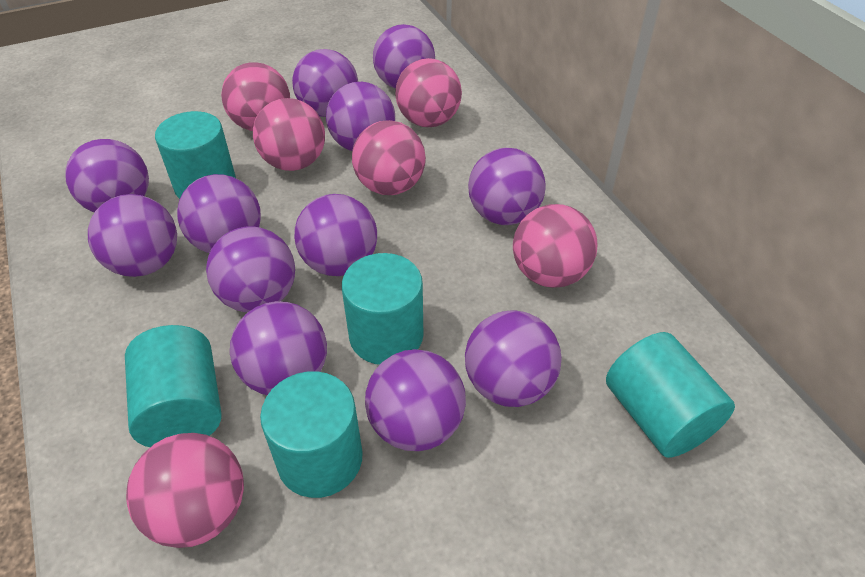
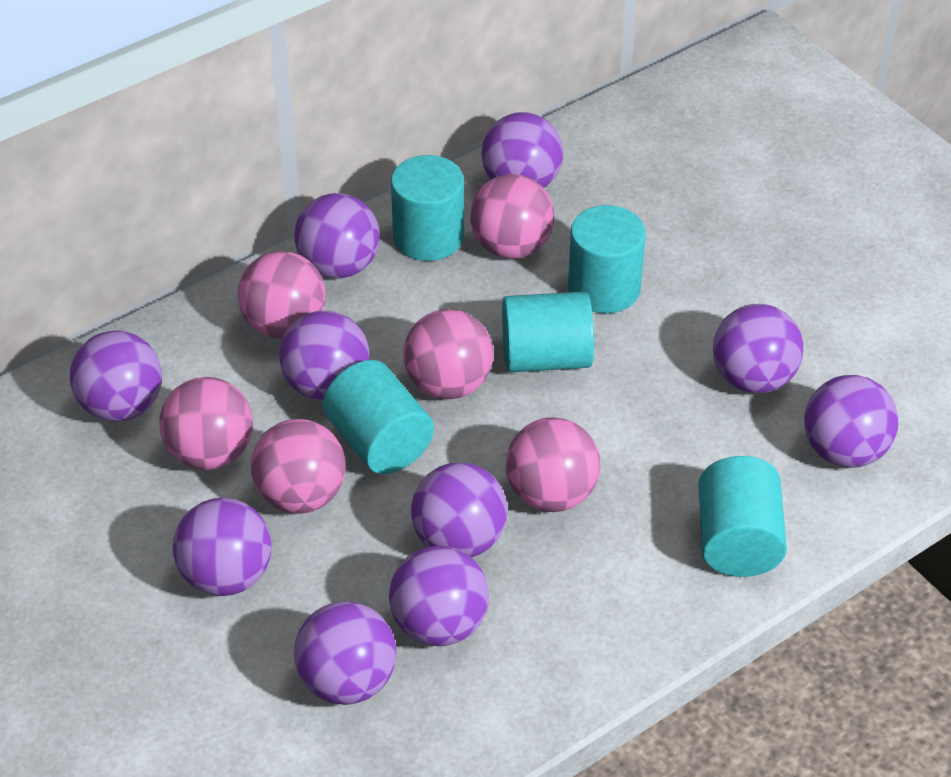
purple ball: 12 -> 10

